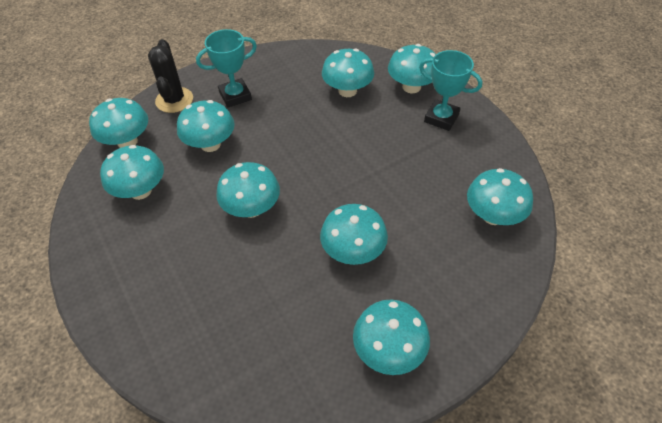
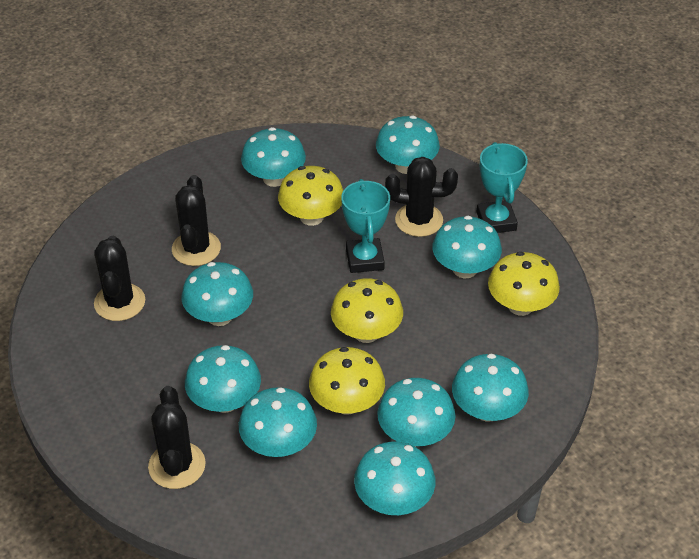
black cactus: 1 -> 4
yellow mushroom: 0 -> 4

